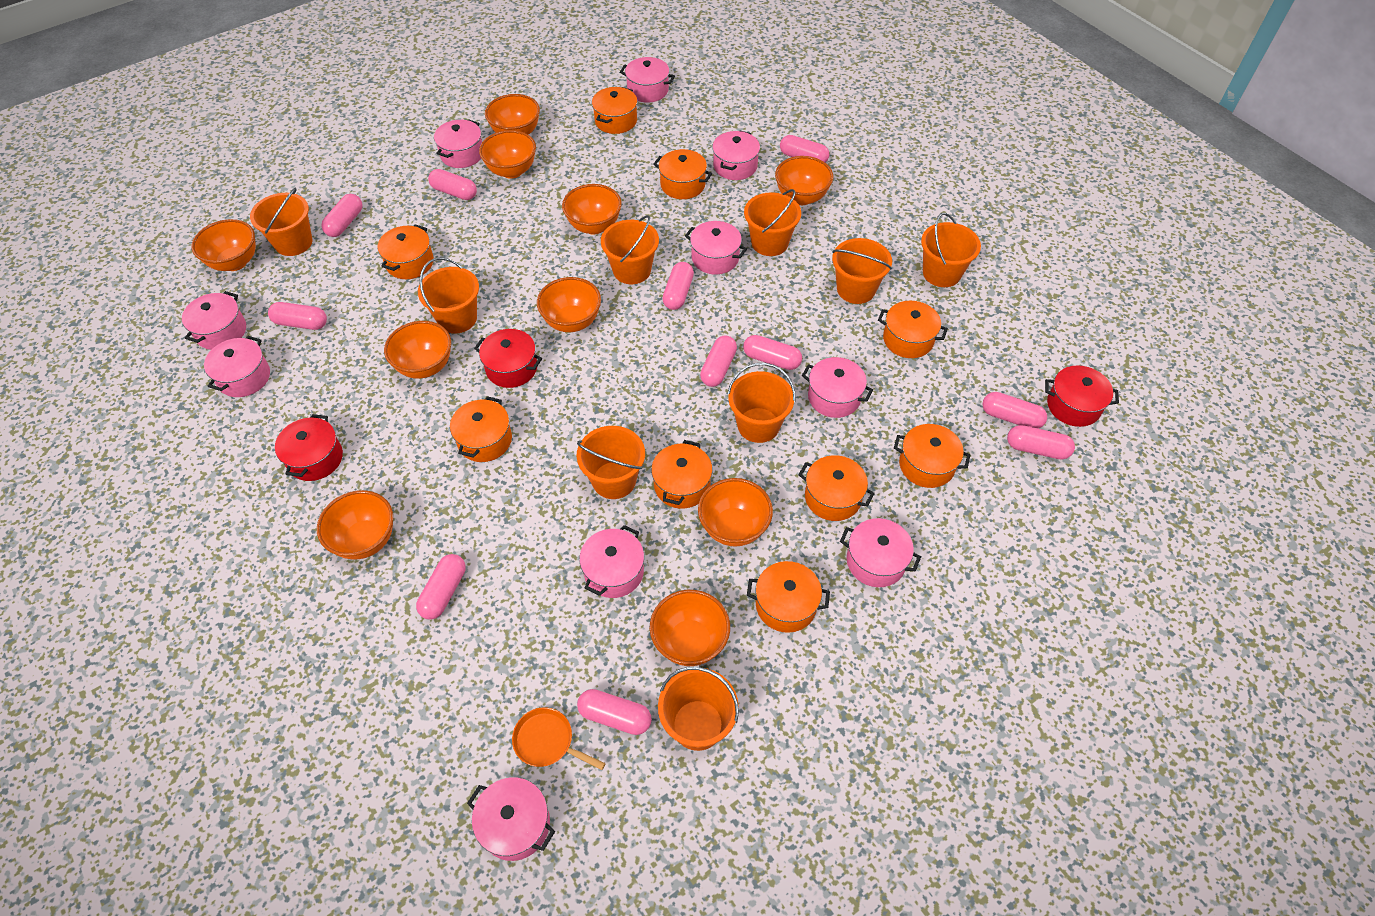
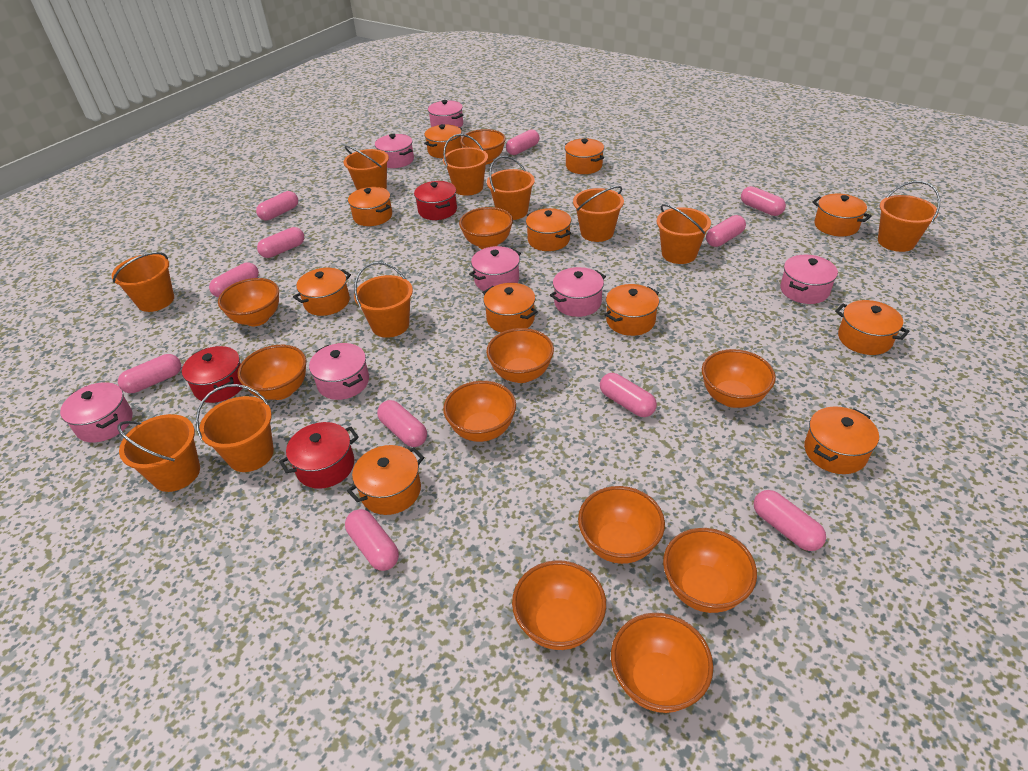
orange bowl: 10 -> 11
orange bucket: 9 -> 10
orange pan: 1 -> 0
orange pot: 9 -> 11
pink pot: 10 -> 7

